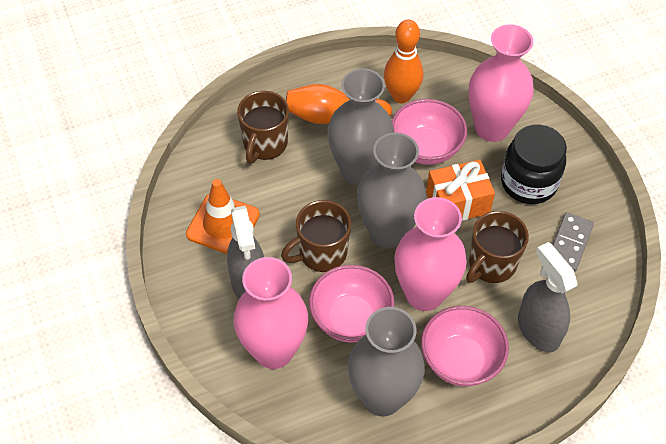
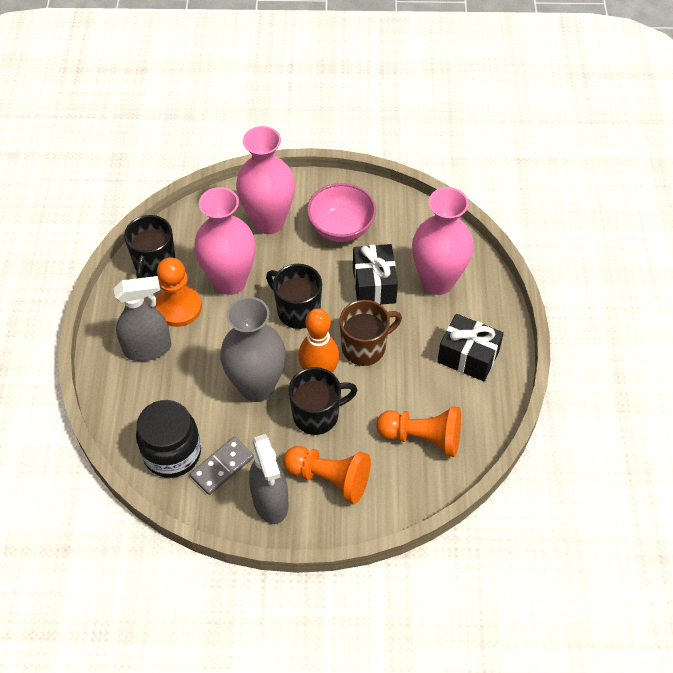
black gift: 0 -> 2
black mug: 0 -> 3
brown mug: 3 -> 1
grey vase: 3 -> 1
orange bowling pin: 2 -> 1
orange gift: 1 -> 0
orange pawn: 0 -> 3
orange traffic cone: 1 -> 0
pink bowl: 3 -> 1

